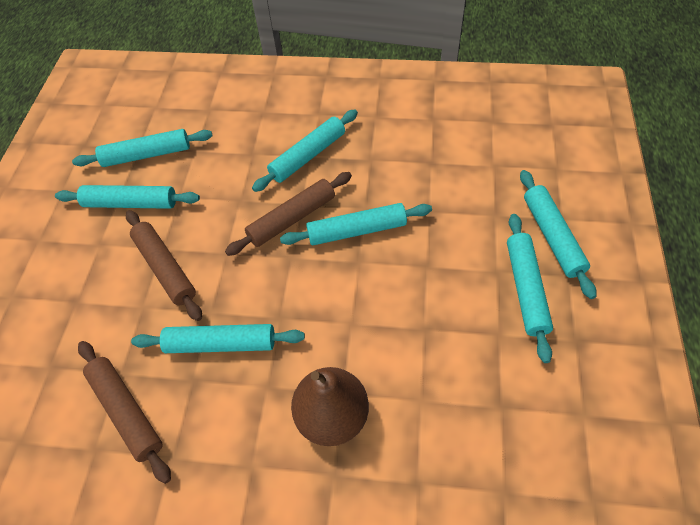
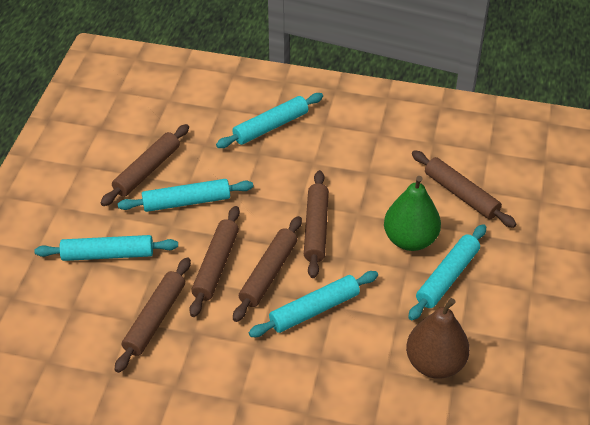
brown rolling pin: 3 -> 6
green pear: 0 -> 1
turquoise rolling pin: 7 -> 5

